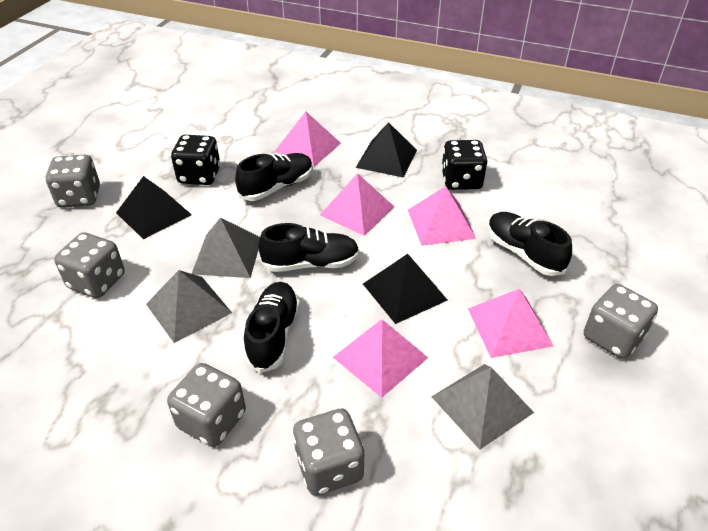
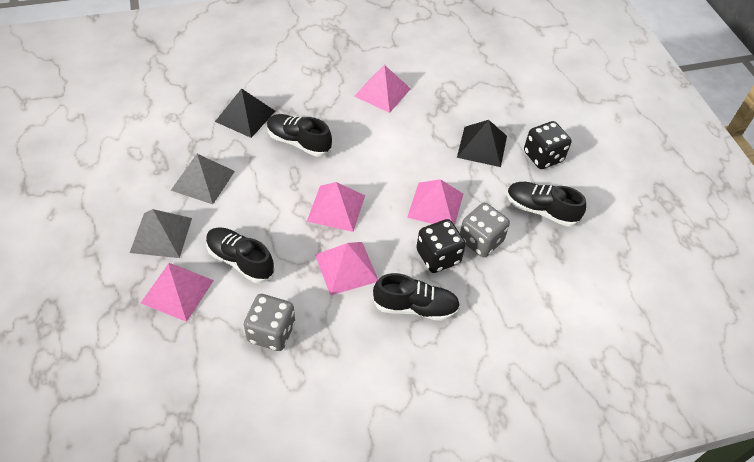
black pyramid: 3 -> 2
grey dice: 5 -> 2
grey pyramid: 3 -> 2

